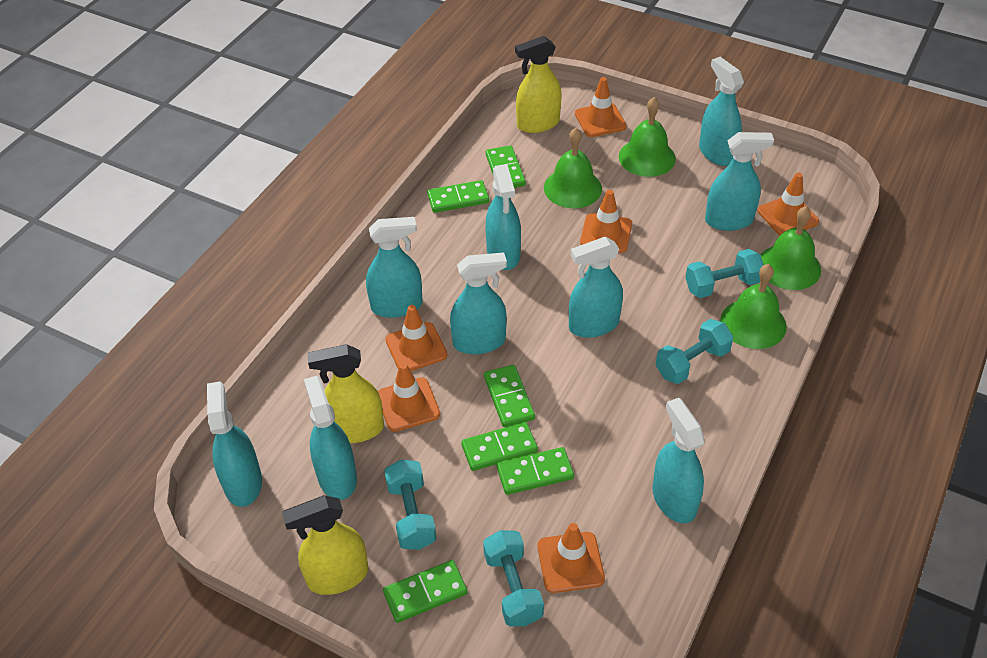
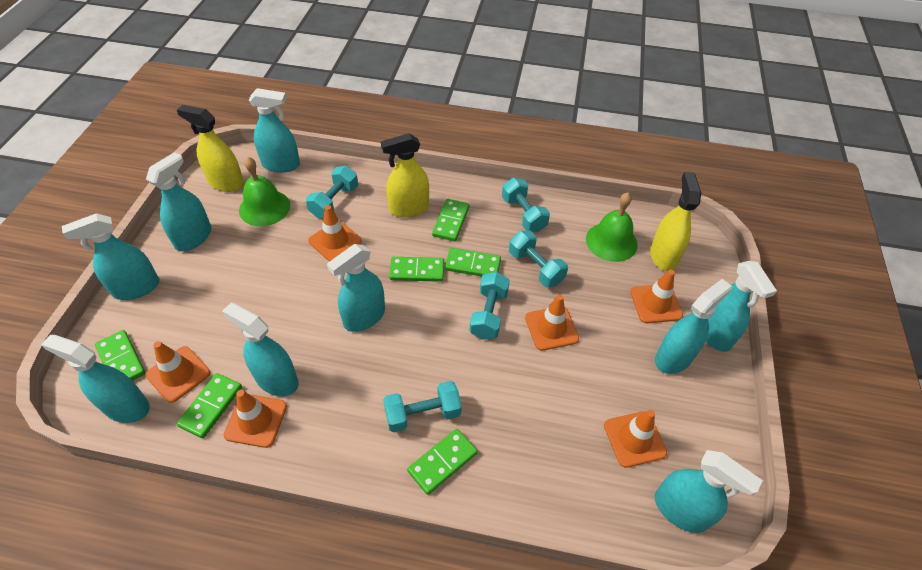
green bell: 4 -> 2
turquoise dumbbell: 4 -> 5

